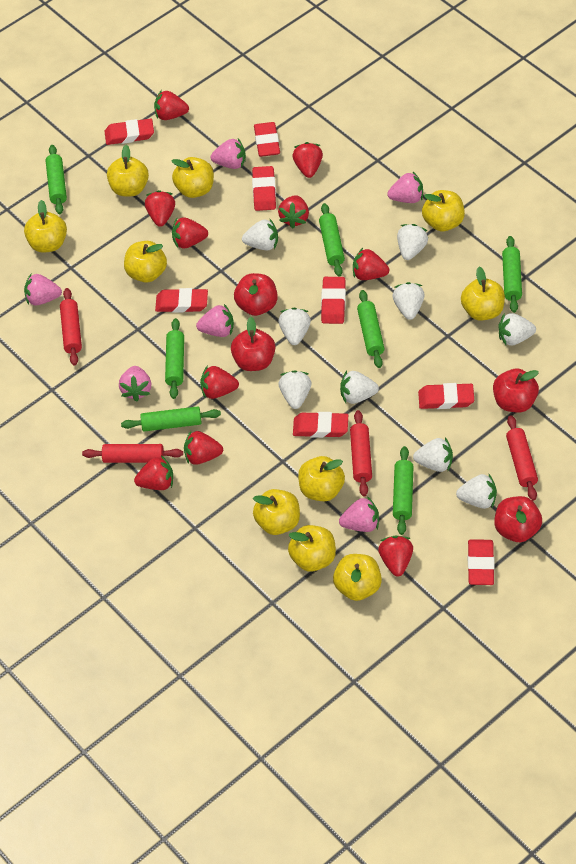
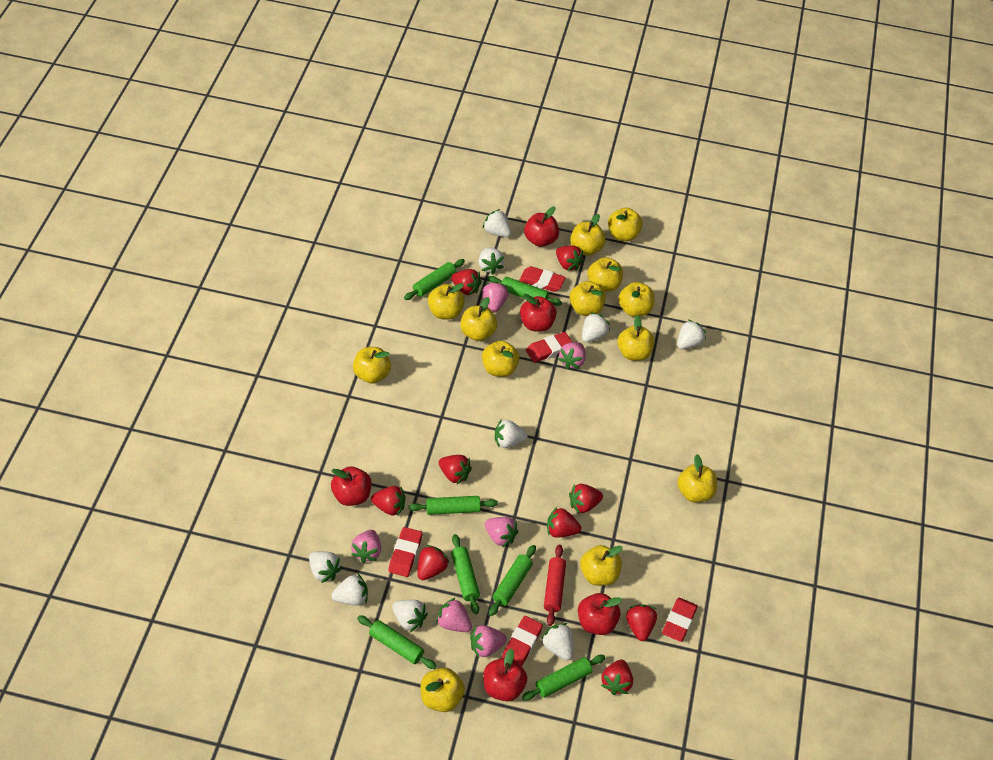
red apple: 4 -> 5
red eraser: 8 -> 5
red rolling pin: 4 -> 1
red strawberry: 10 -> 9
yellow apple: 10 -> 13

